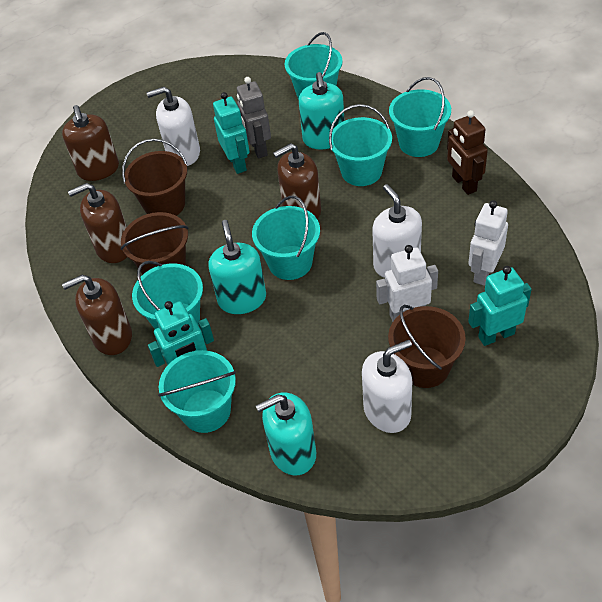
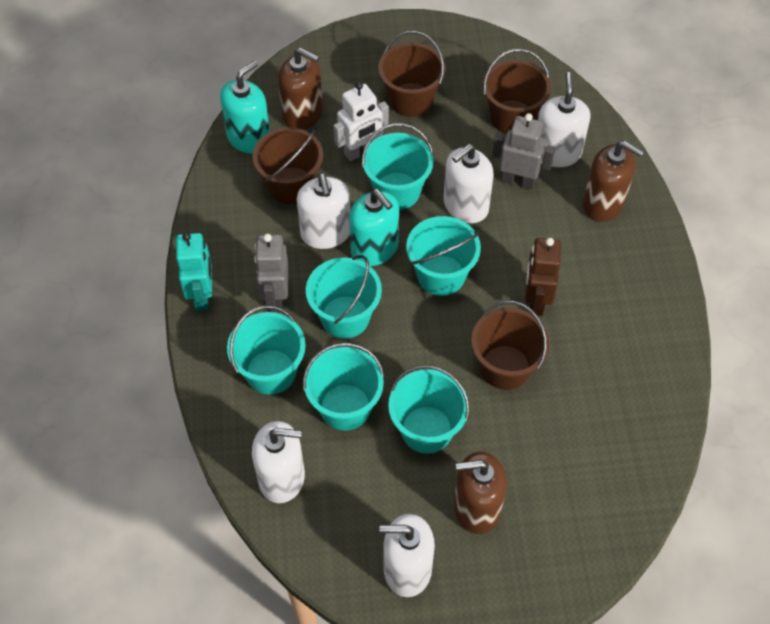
brown bucket: 3 -> 4
brown soap dispenser: 4 -> 3
grey robot: 1 -> 2
turquoise robot: 3 -> 1
turquoise soap dispenser: 3 -> 2
white robot: 2 -> 1
white soap dispenser: 3 -> 5

